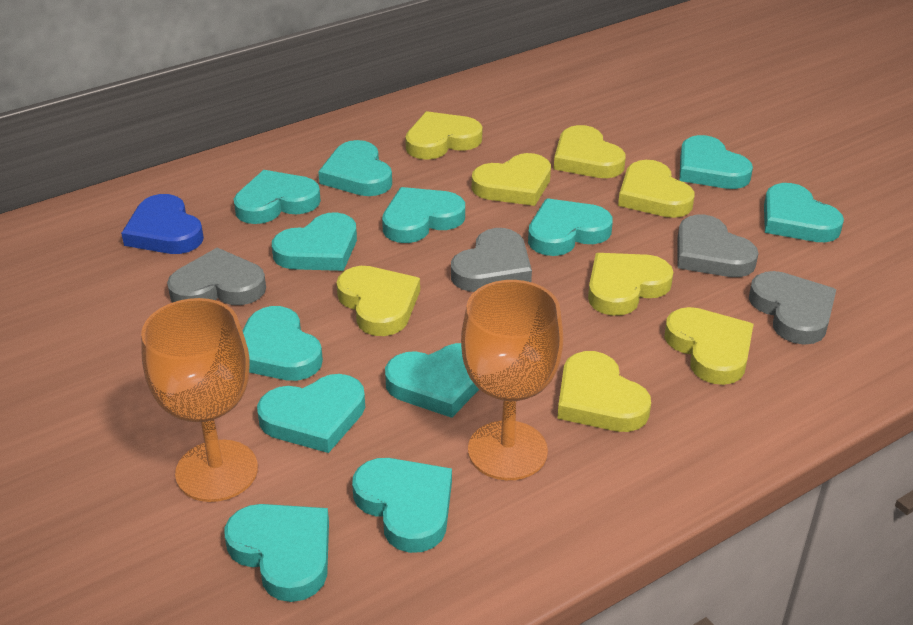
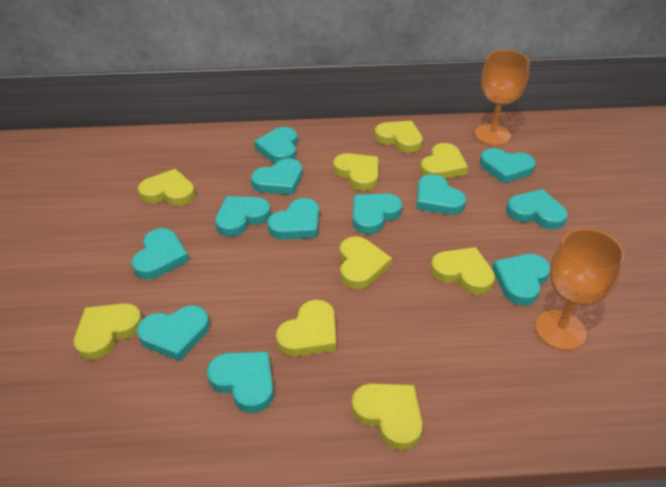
blue heart: 1 -> 0
grey heart: 4 -> 0
yellow heart: 8 -> 9

